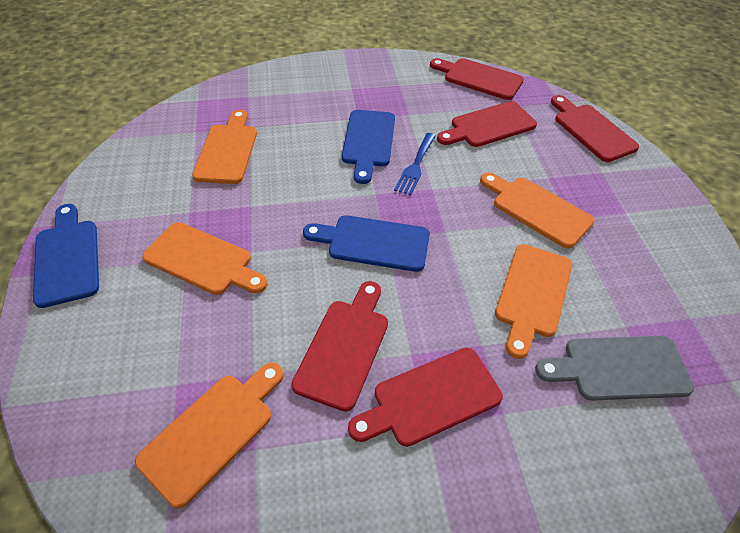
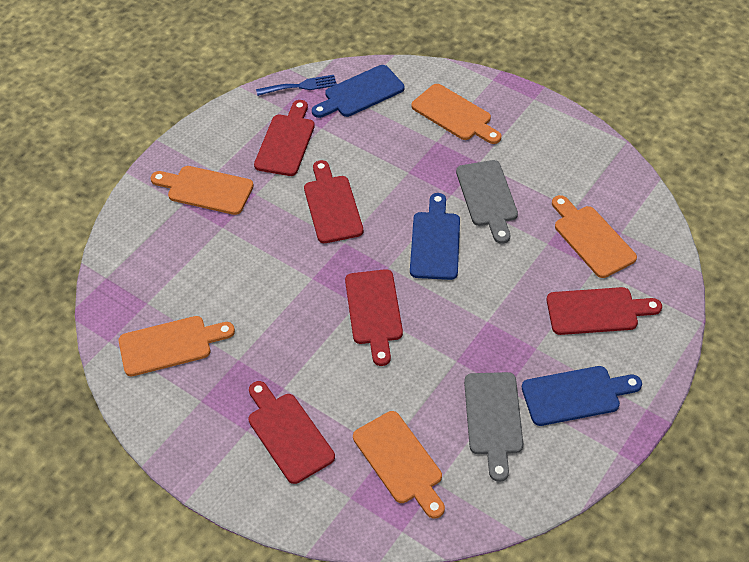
grey cutting board: 1 -> 2

